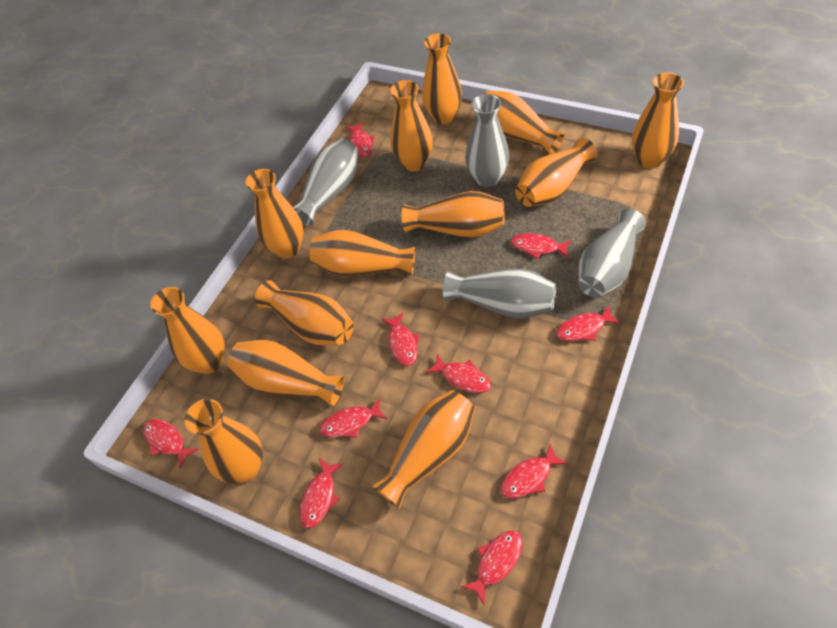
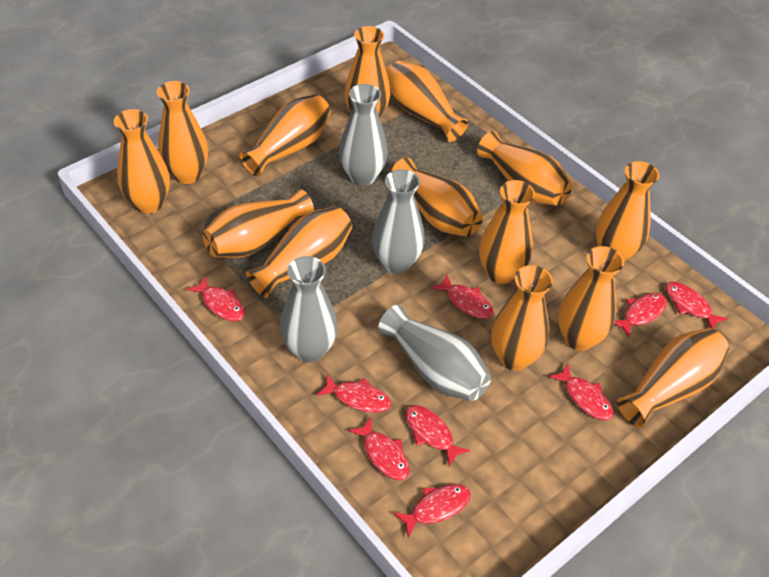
orange vase: 13 -> 14
red fish: 10 -> 9

